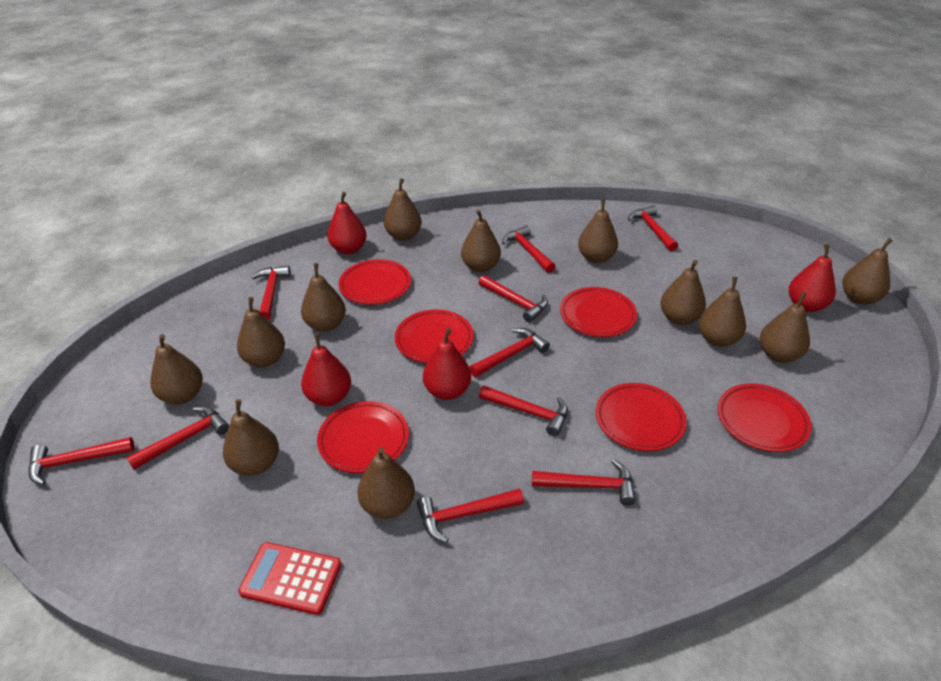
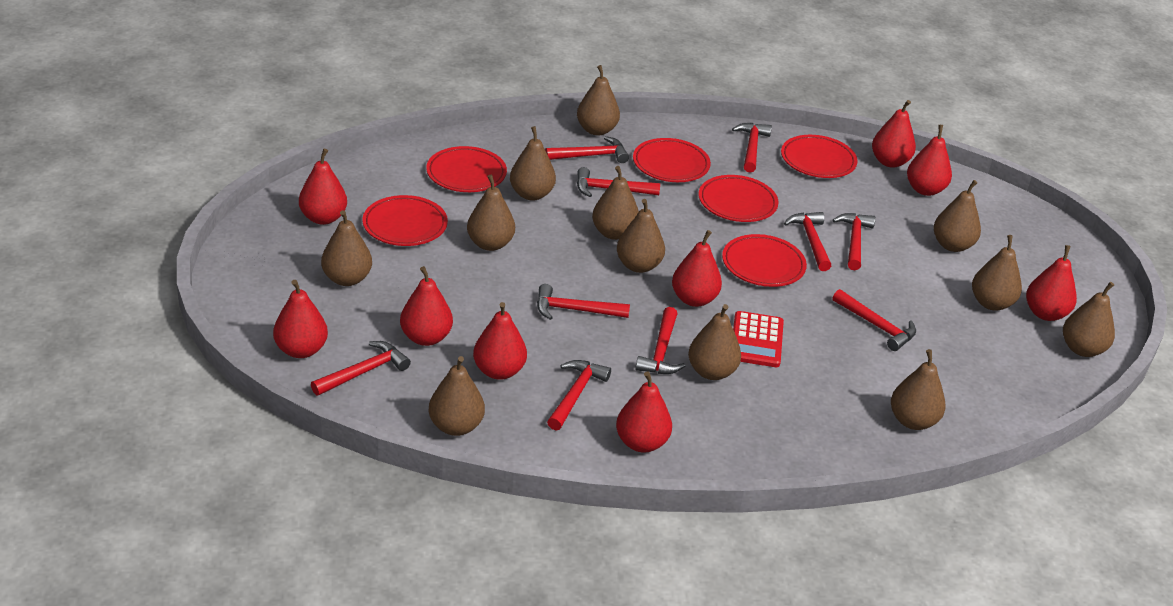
red pear: 4 -> 9

